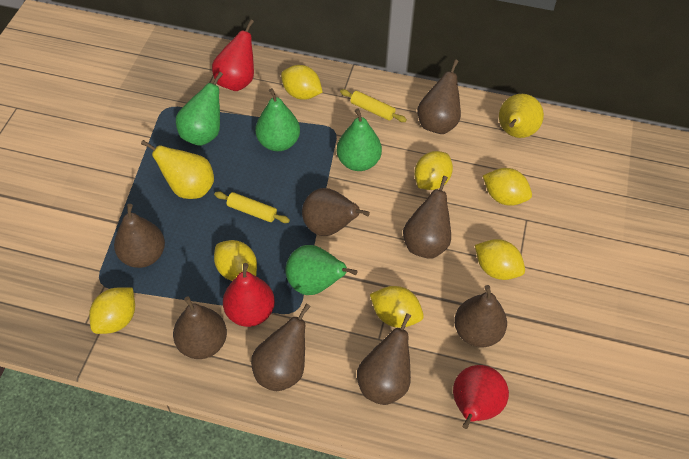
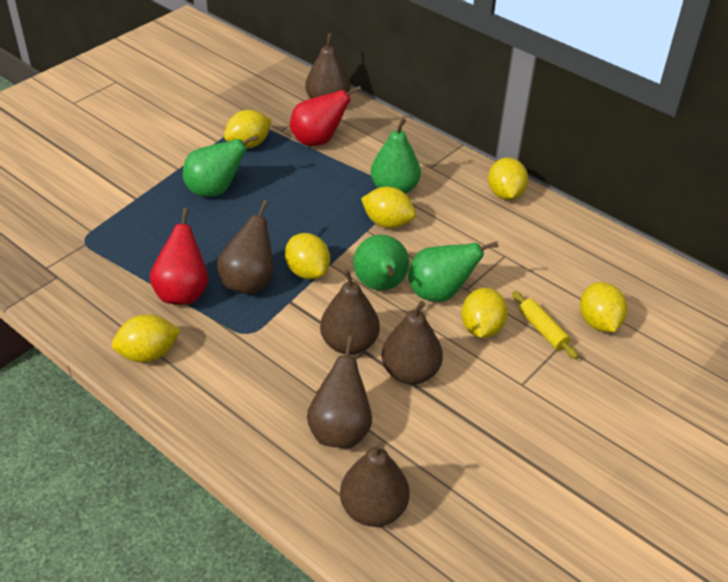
brown pear: 8 -> 6
red pear: 3 -> 2
yellow pear: 2 -> 0
yellow rolling pin: 2 -> 1

